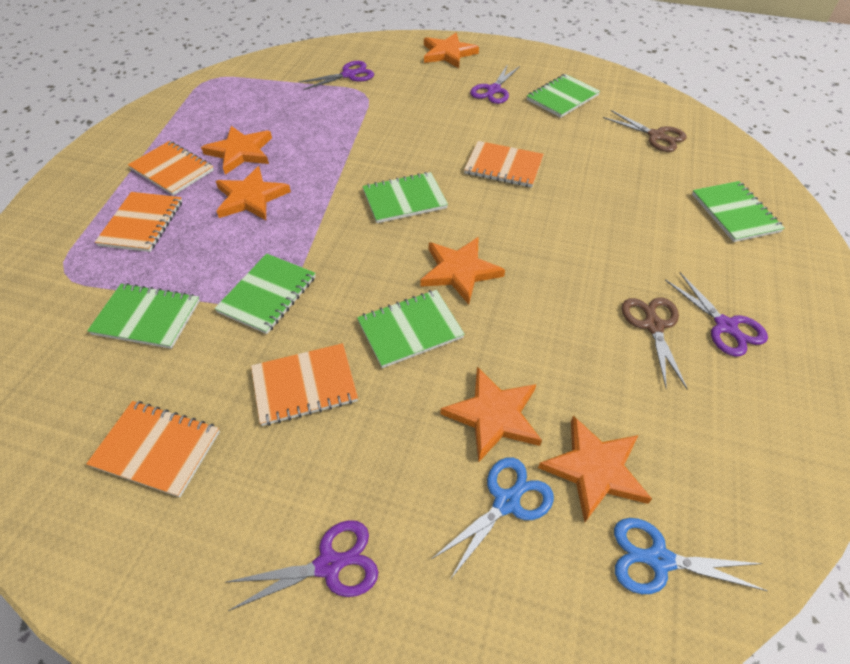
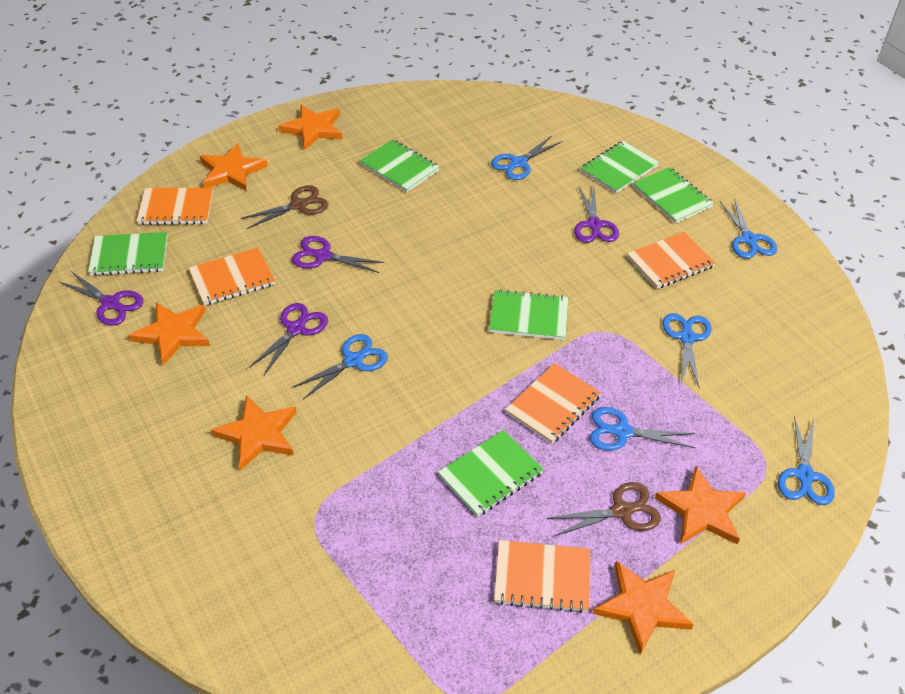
blue scissors: 2 -> 6

